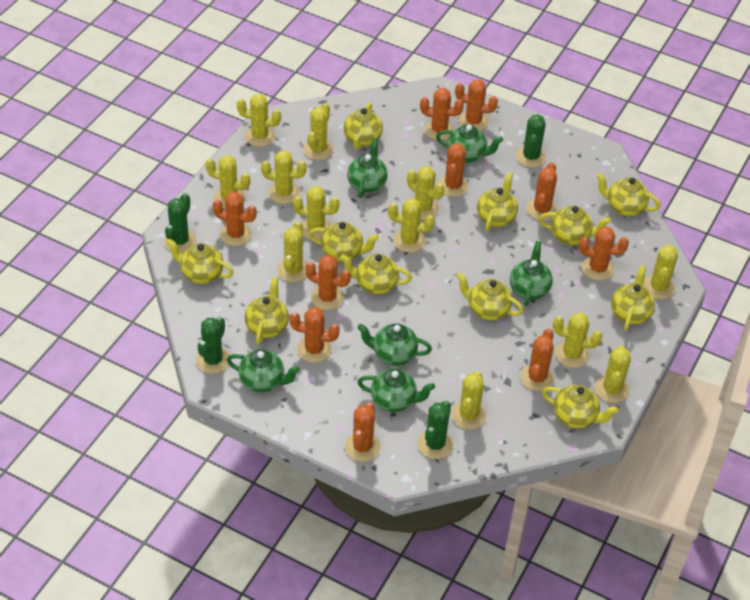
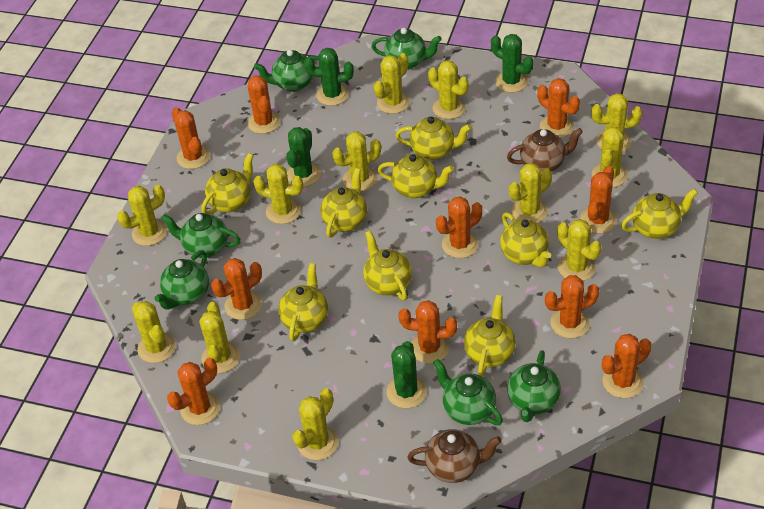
brown teapot: 0 -> 2
yellow teapot: 11 -> 9

